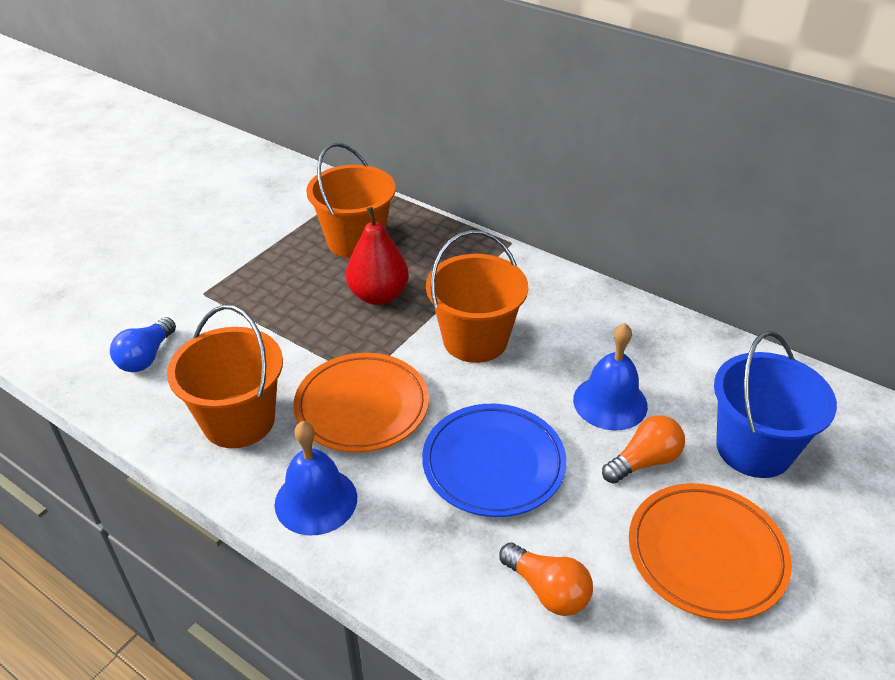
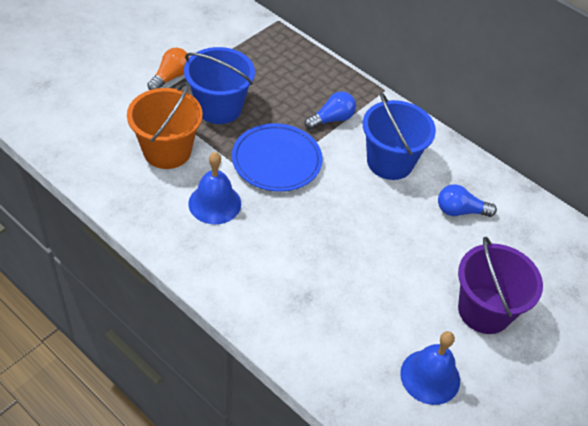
blue bucket: 1 -> 2
blue light bulb: 1 -> 2
orange bucket: 3 -> 1
orange light bulb: 2 -> 1
orange plate: 2 -> 0
purple bucket: 0 -> 1
red pear: 1 -> 0

